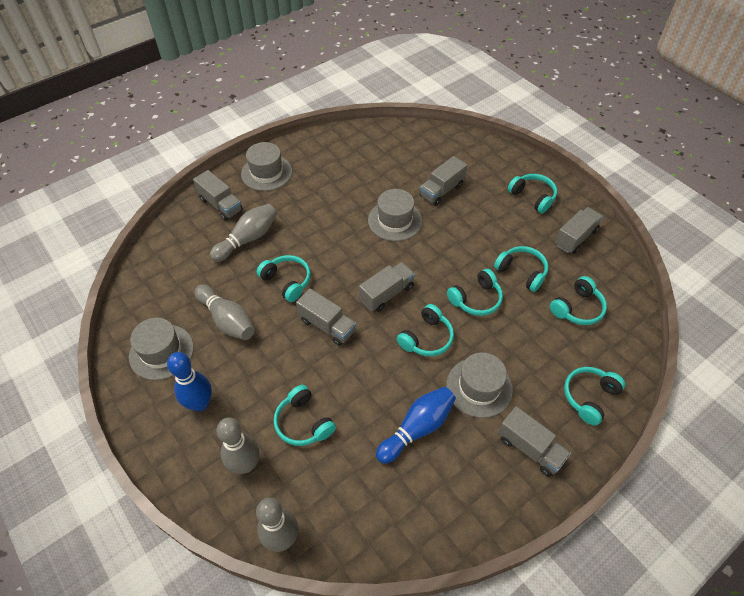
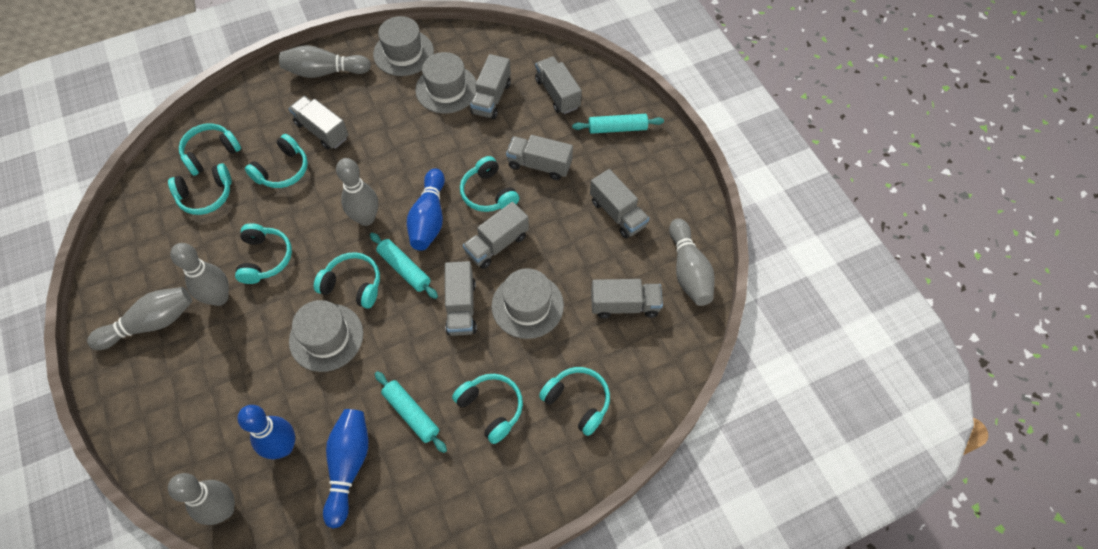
blue bowling pin: 2 -> 3
grey bowling pin: 4 -> 6
grey truck: 6 -> 8
turquoise rolling pin: 0 -> 3

